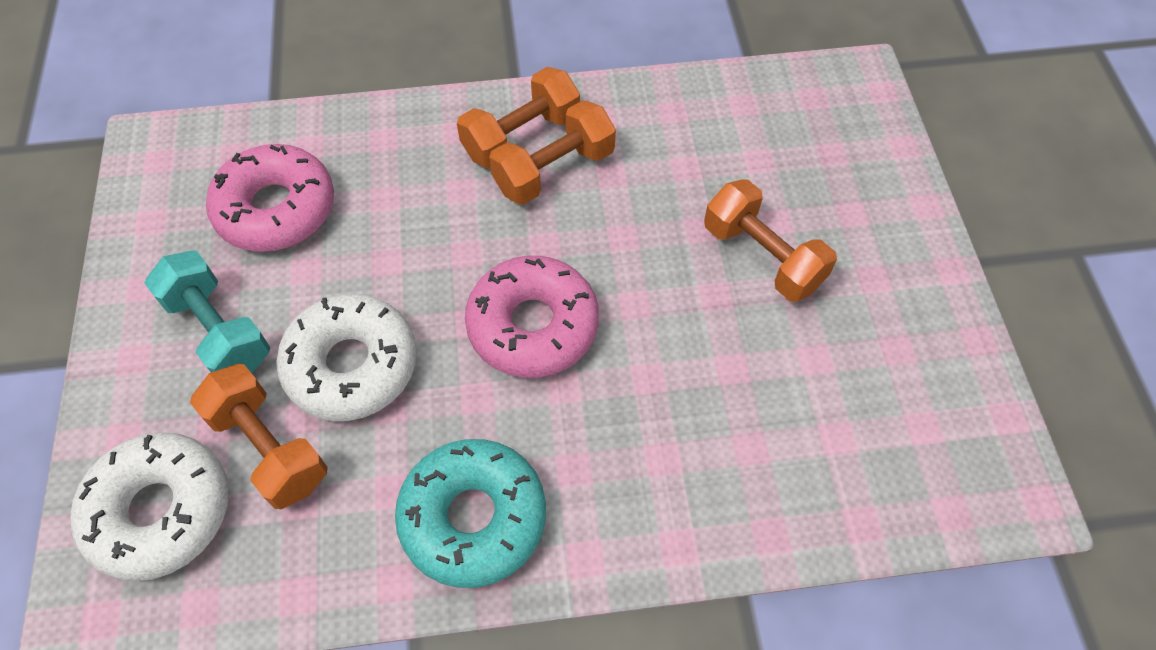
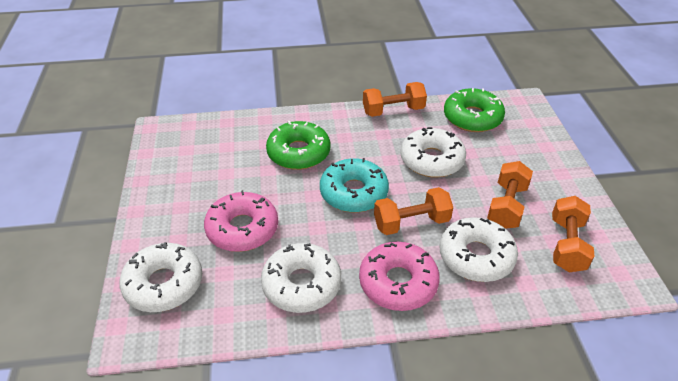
green donut: 0 -> 2
turquoise dumbbell: 1 -> 0
white donut: 2 -> 4

